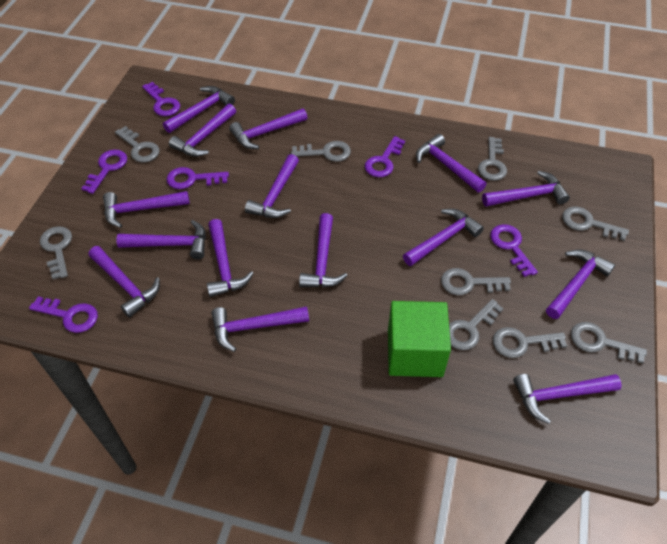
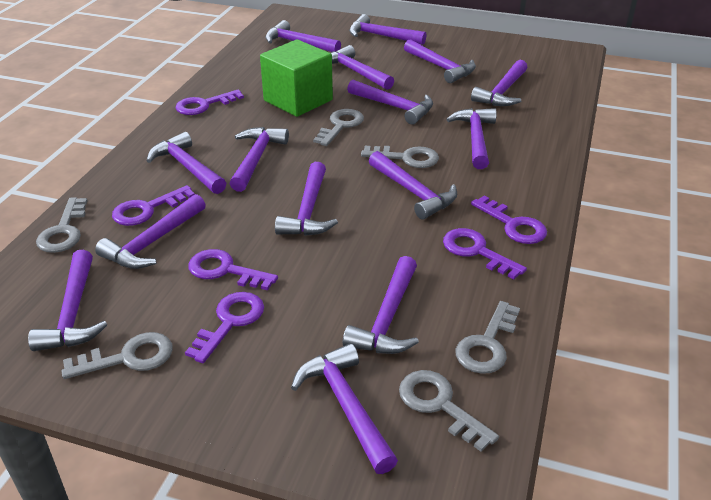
grey key: 9 -> 6

